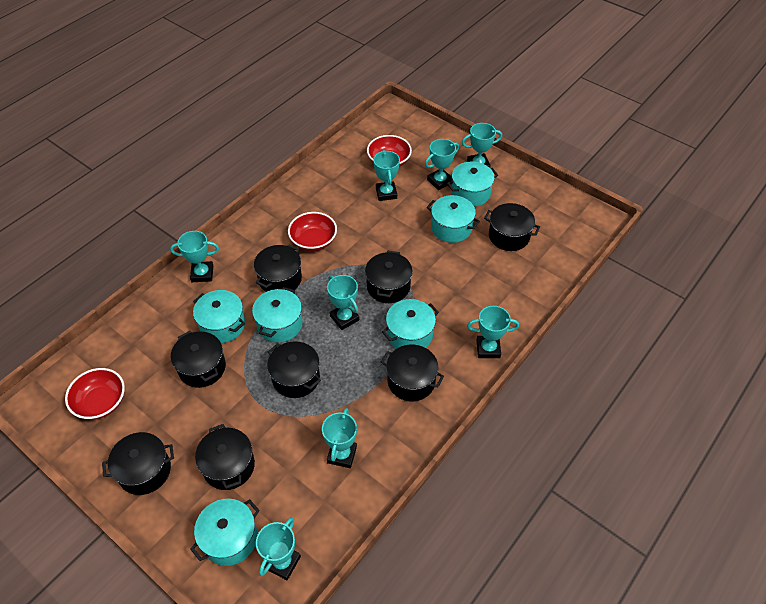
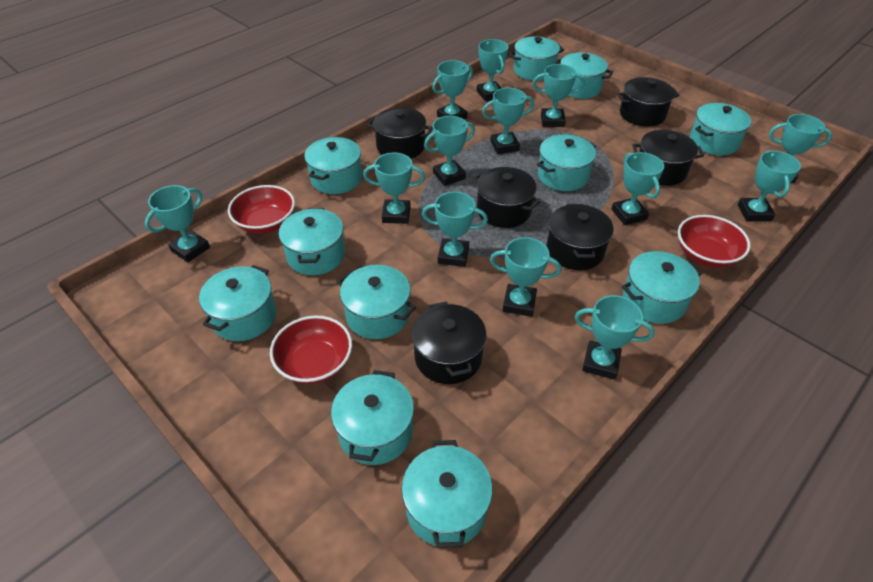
black pot: 8 -> 6
turquoise pot: 6 -> 11
turquoise trophy: 8 -> 13

